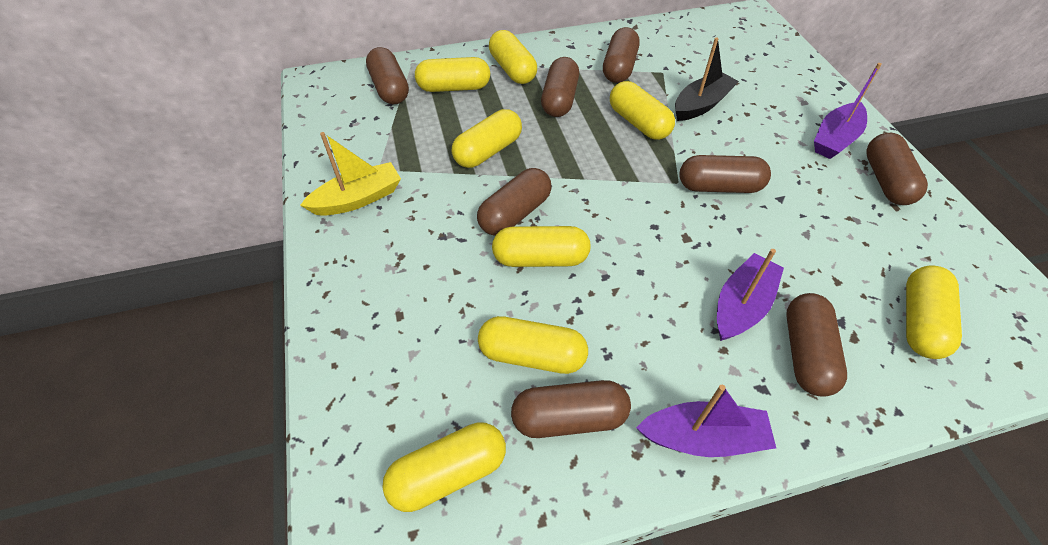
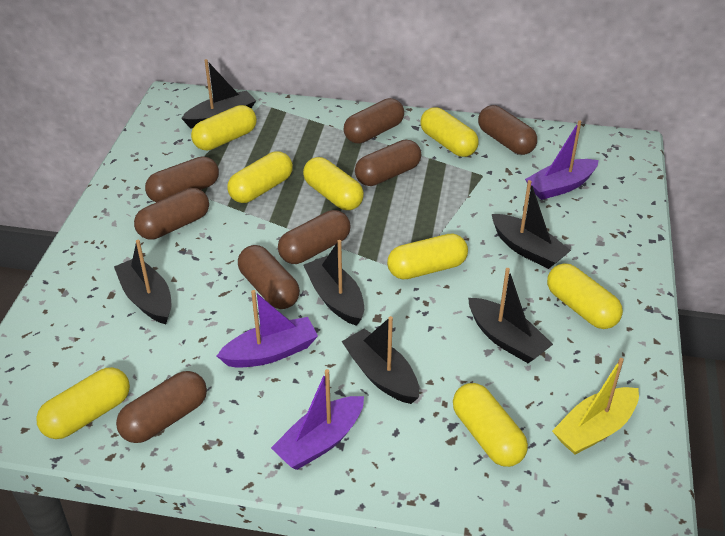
black boat: 1 -> 6

